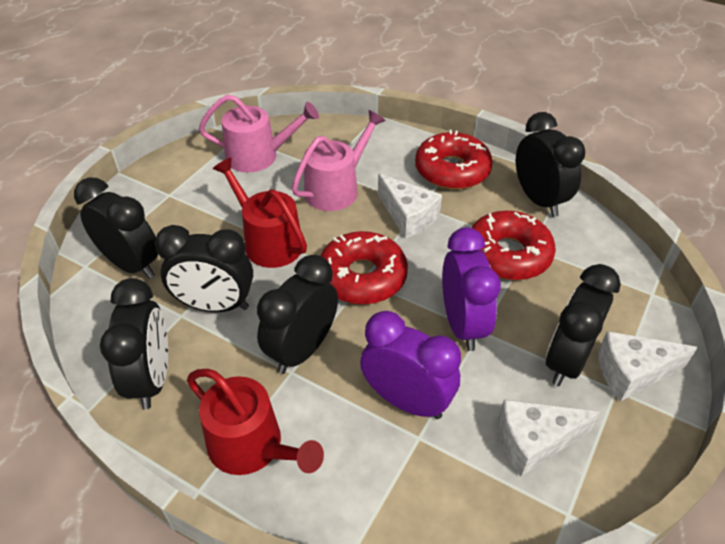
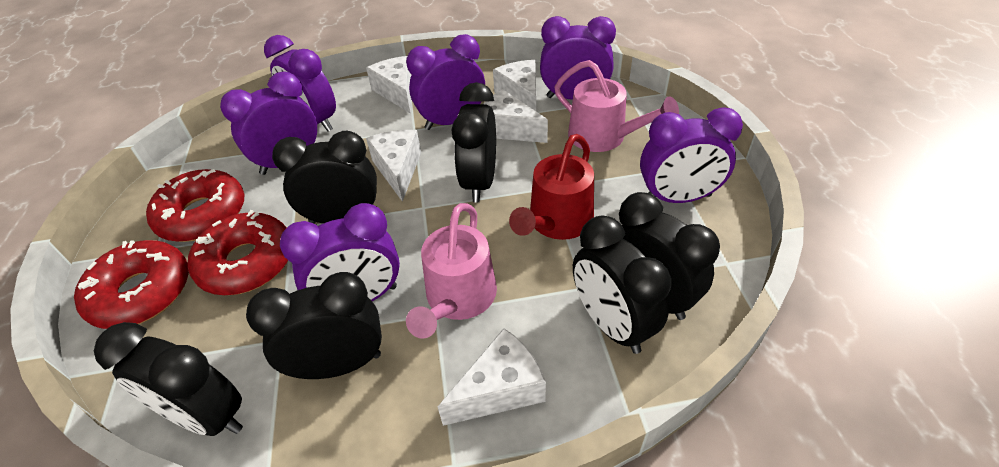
purple clock: 2 -> 6
red watering can: 2 -> 1
white cheese: 3 -> 5

